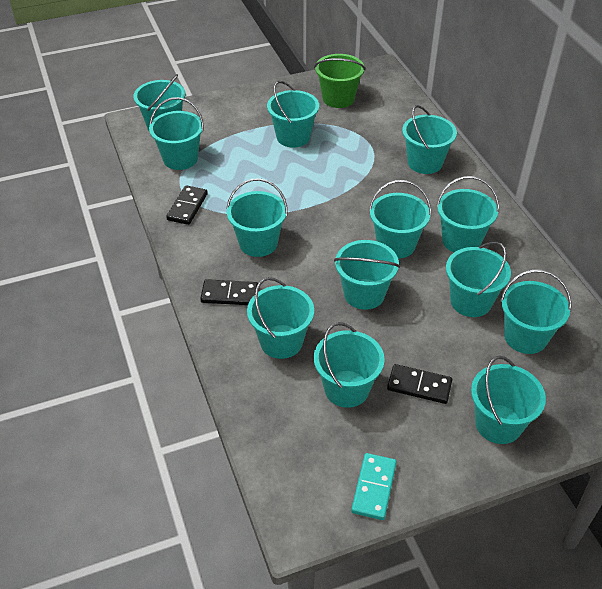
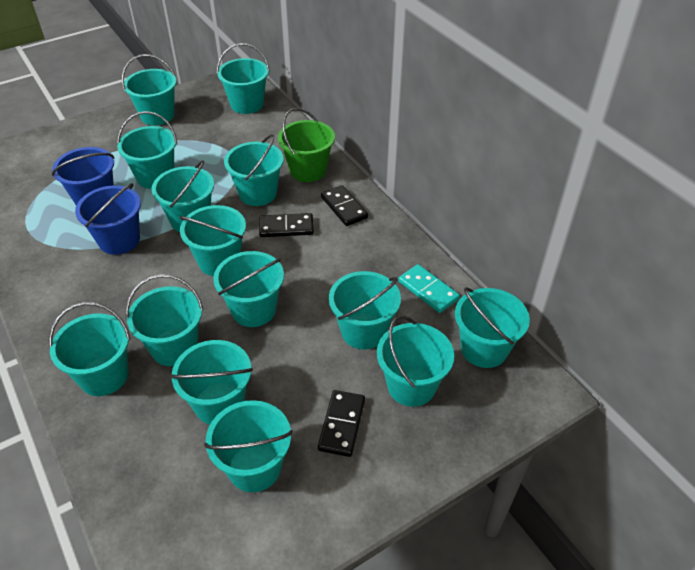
blue bucket: 0 -> 2
turquoise bucket: 13 -> 14

